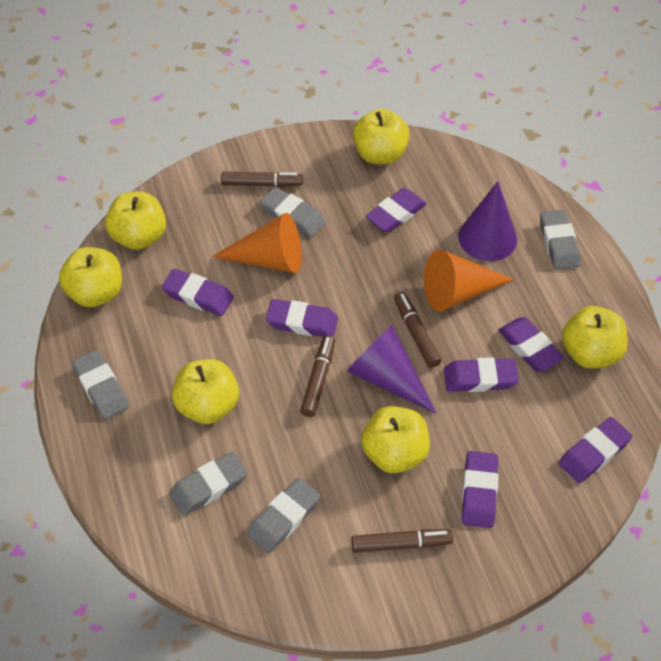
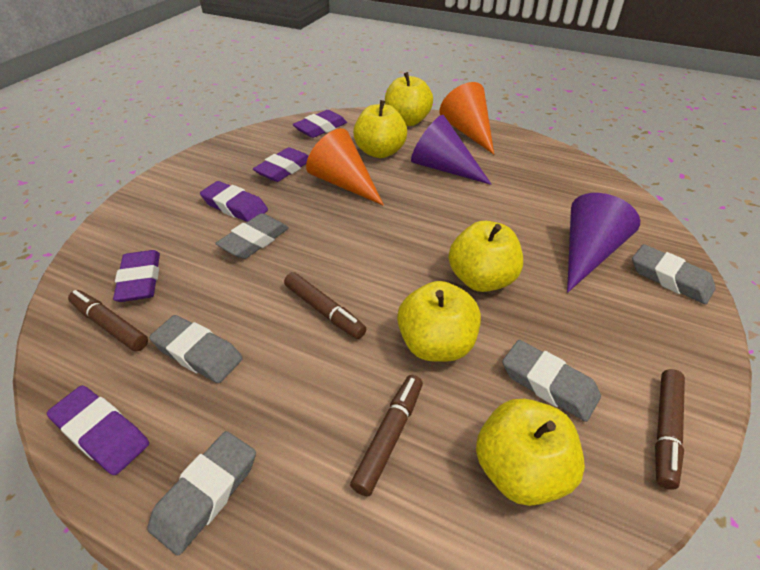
purple eraser: 7 -> 5
yellow apple: 6 -> 5

